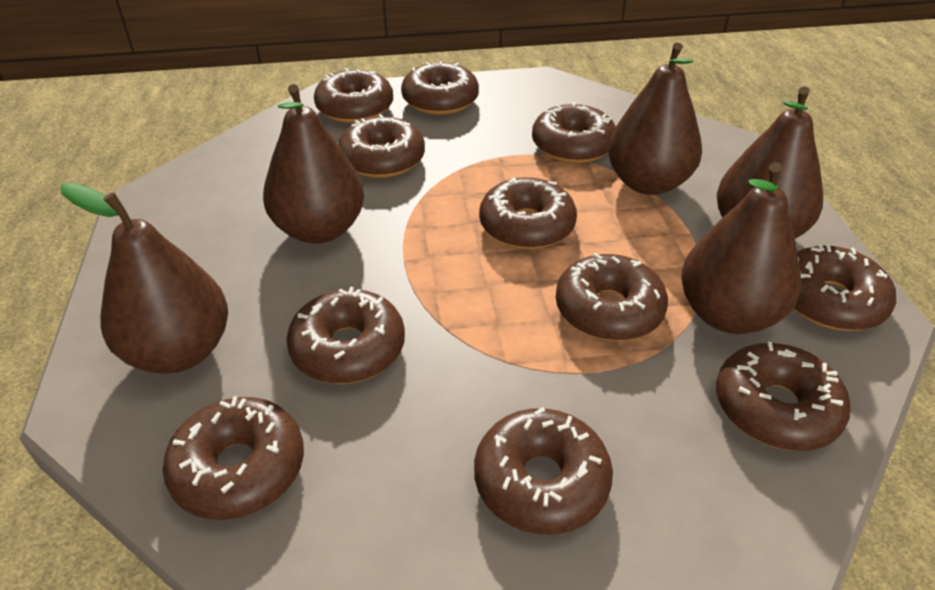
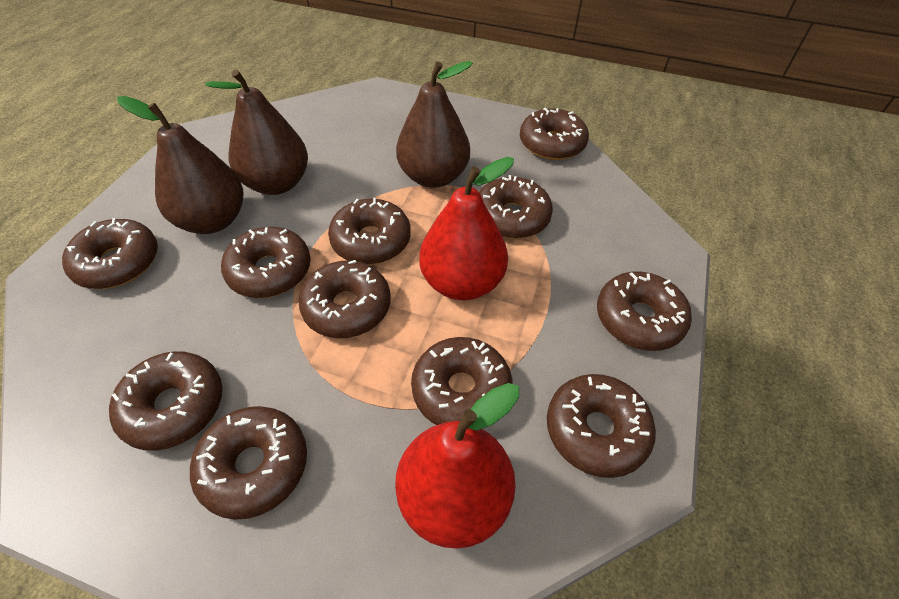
brown pear: 5 -> 3
red pear: 0 -> 2

